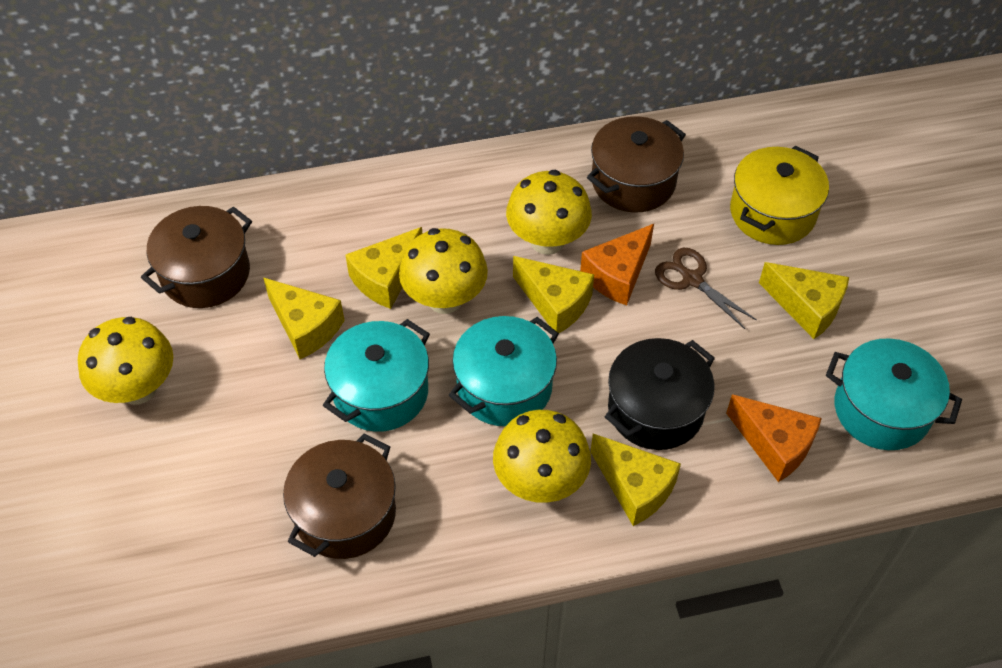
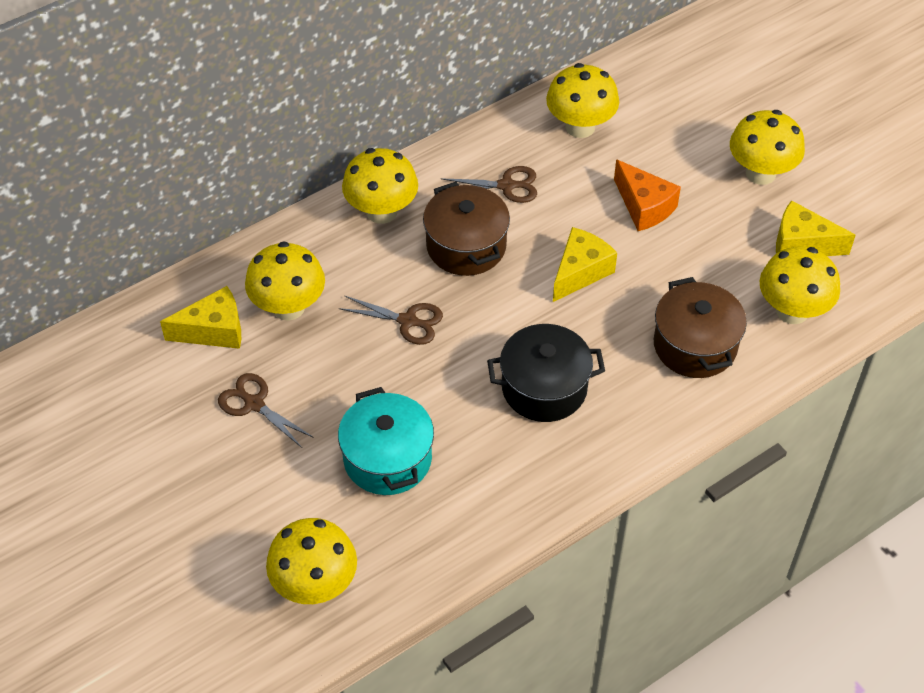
brown pot: 3 -> 2
brown scissors: 1 -> 3
orange cheese: 2 -> 1
turquoise pot: 3 -> 1
yellow cheese: 5 -> 3
yellow mushroom: 4 -> 6
yellow pot: 1 -> 0

